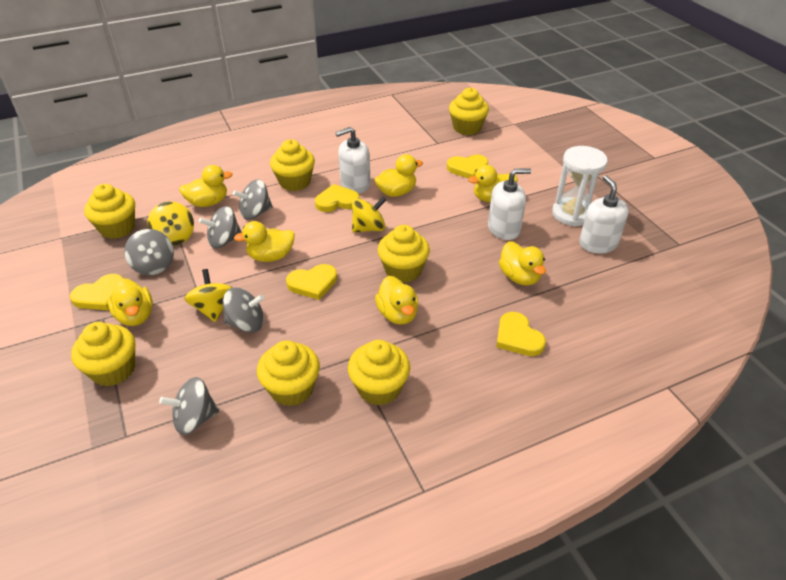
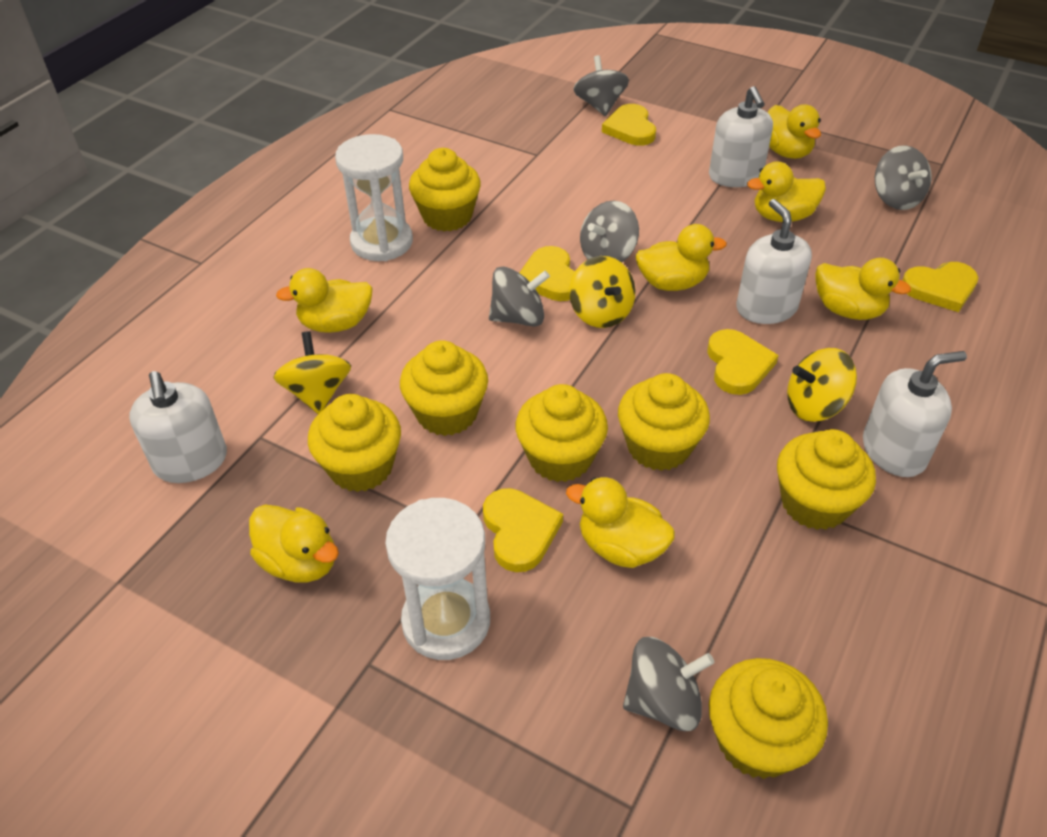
white hourglass: 1 -> 2
white soap dispenser: 3 -> 4

